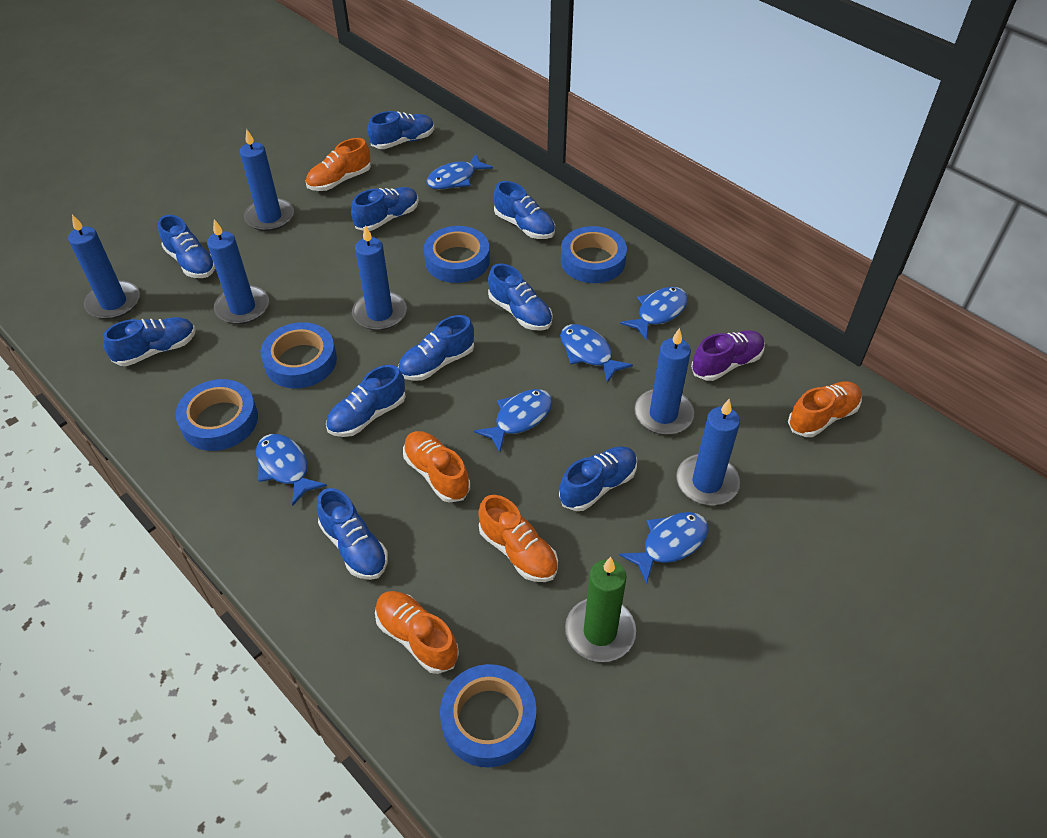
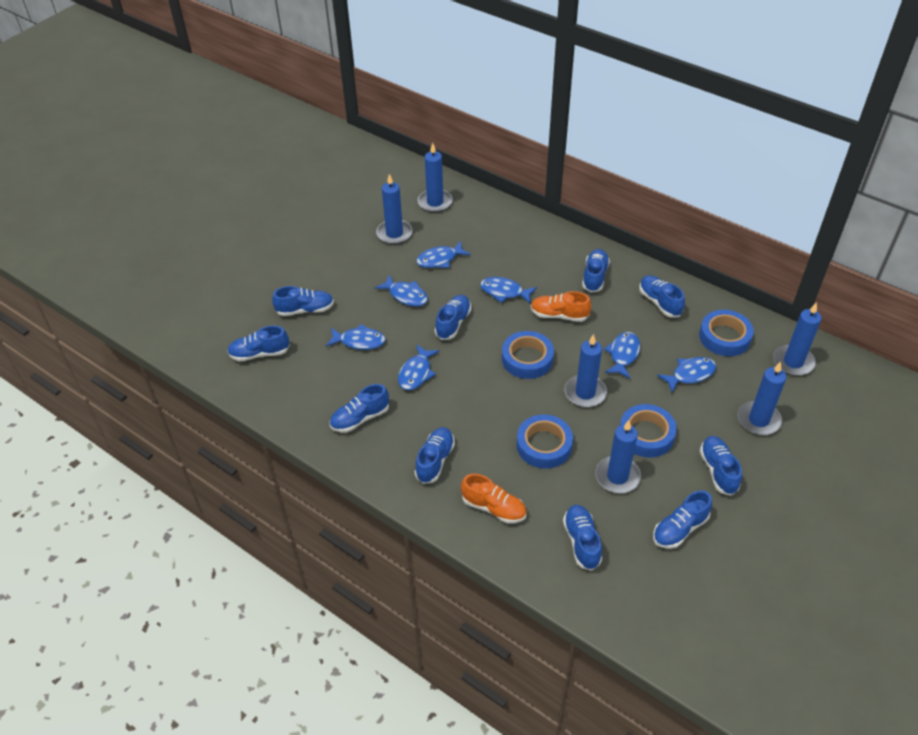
blue fish: 6 -> 7
blue tape: 5 -> 4
green candle: 1 -> 0
orange shoe: 5 -> 2
purple shoe: 1 -> 0

